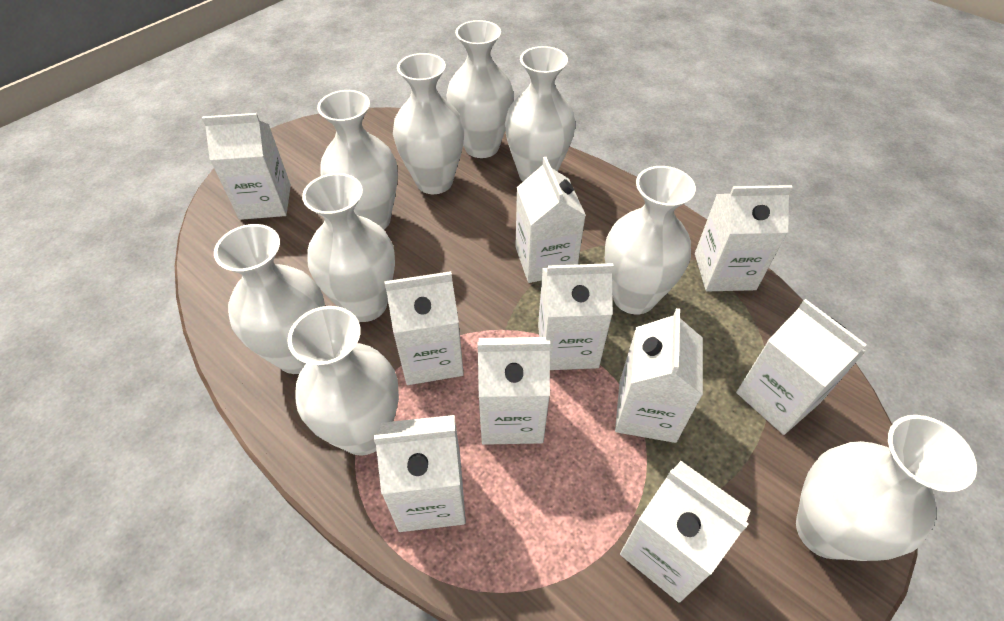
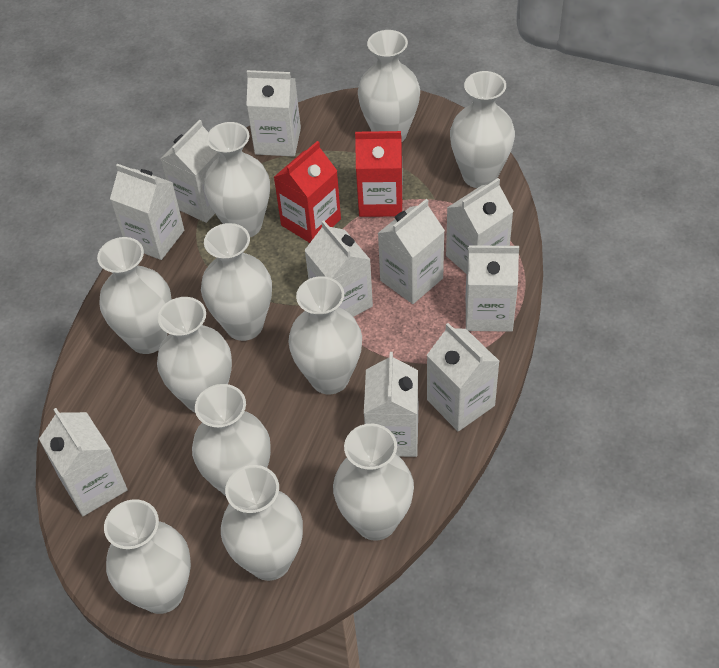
red carton: 0 -> 2
white vase: 9 -> 11

